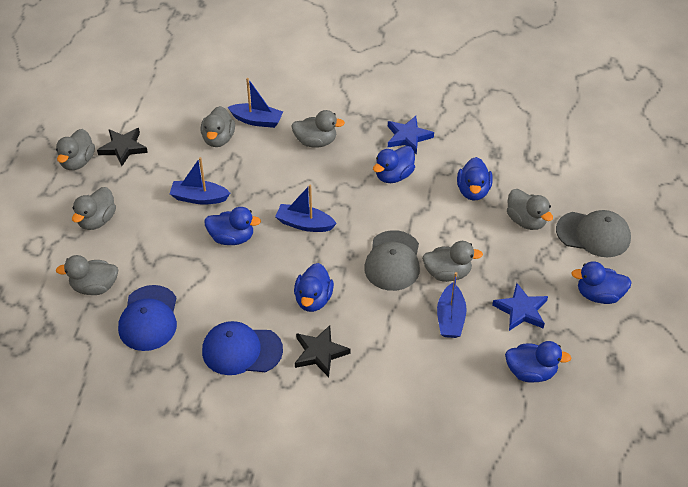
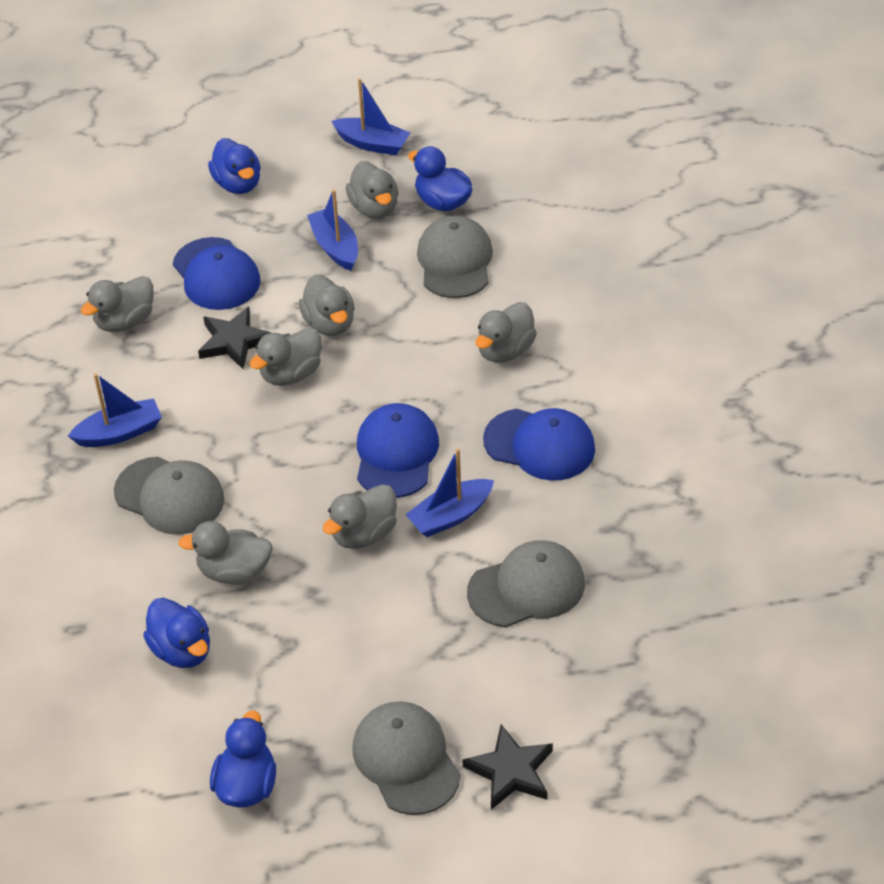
blue cap: 2 -> 3
blue duck: 6 -> 4
blue star: 2 -> 0
grey cap: 2 -> 4

